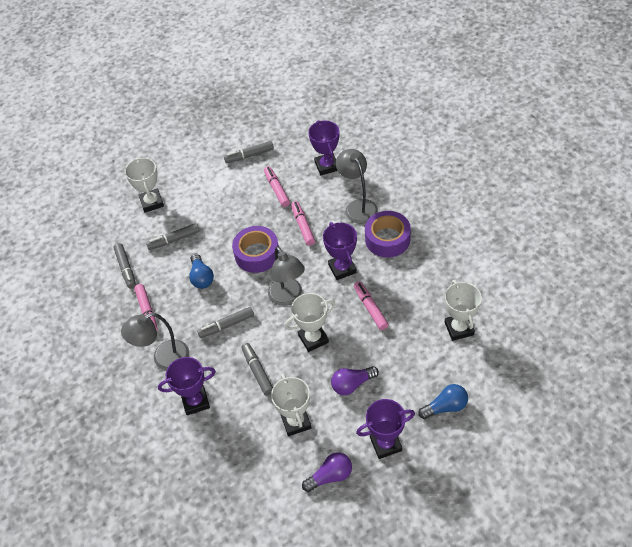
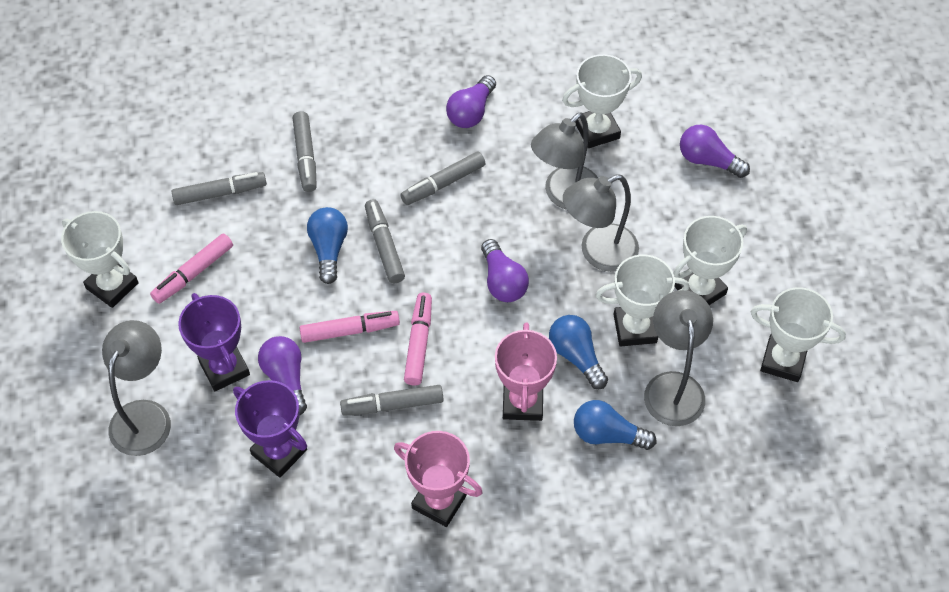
blue light bulb: 2 -> 3
grey lamp: 3 -> 4
pink marker: 4 -> 3
pink trophy: 0 -> 2
purple light bulb: 2 -> 4
purple tape: 2 -> 0
purple trophy: 4 -> 2
white trophy: 4 -> 5

